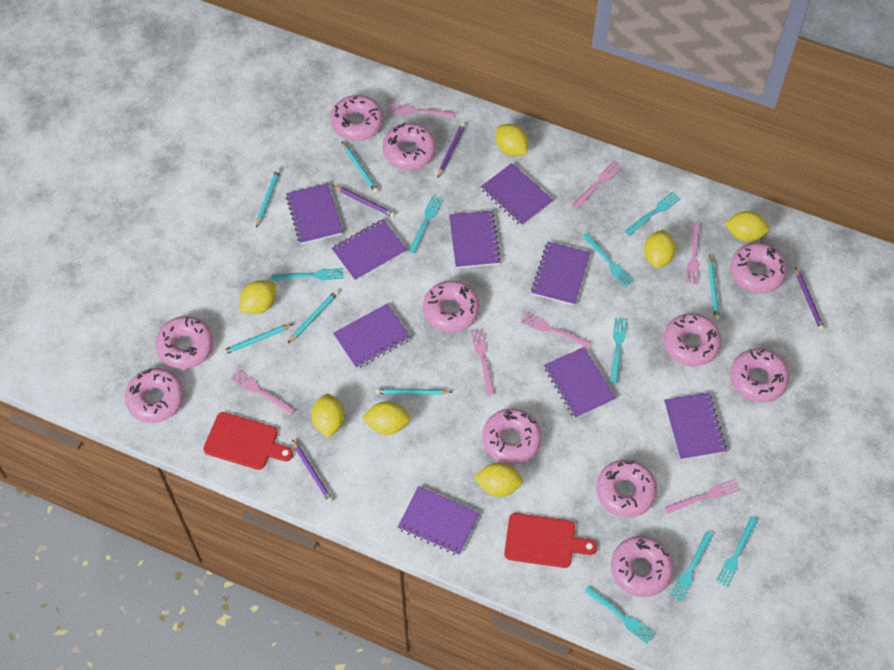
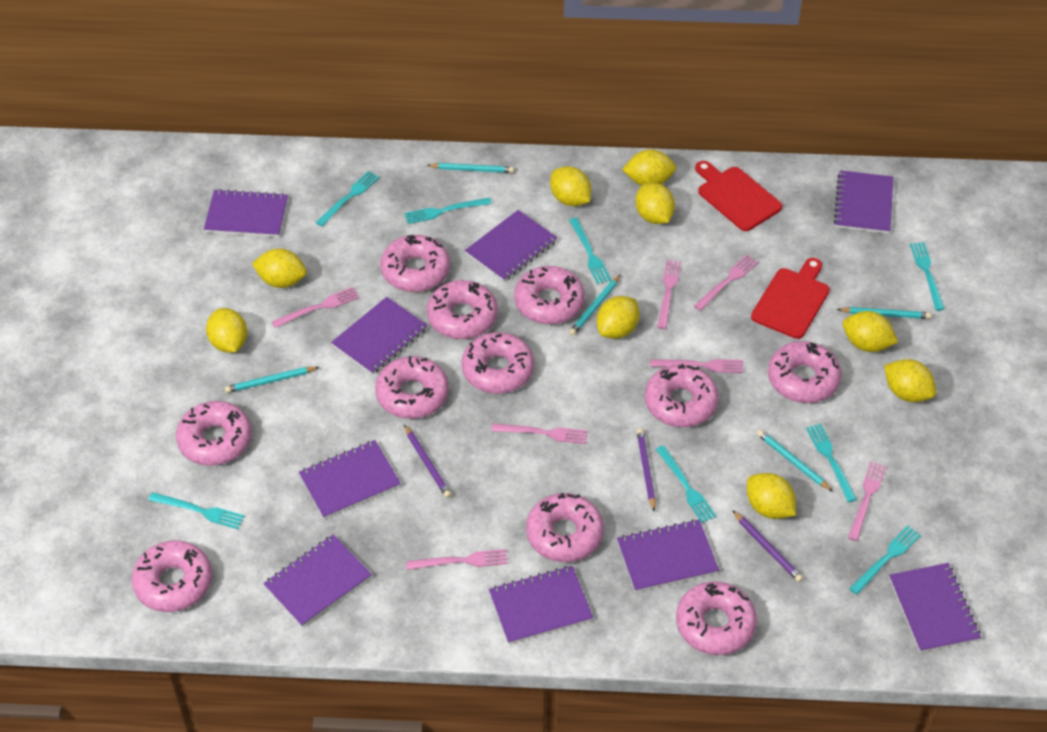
purple pencil: 4 -> 3
turquoise pencil: 6 -> 5
yellow lemon: 7 -> 9

